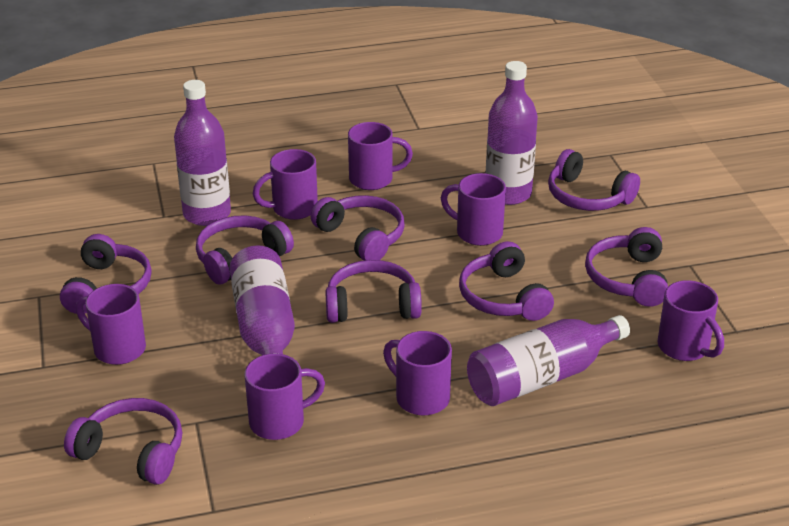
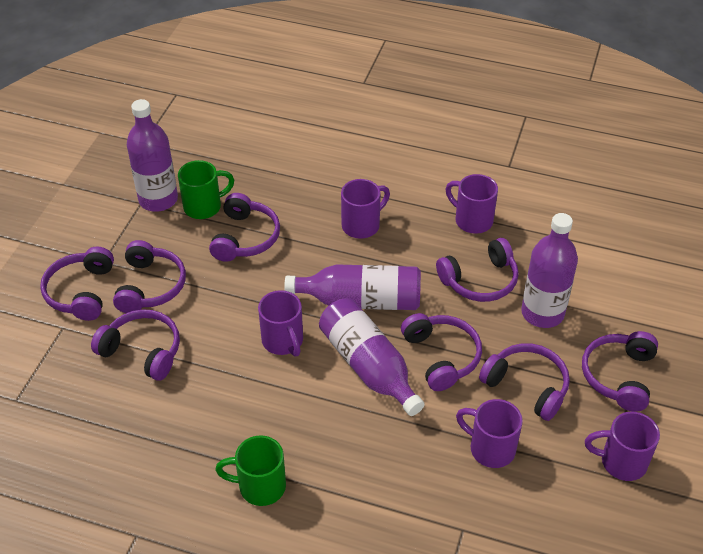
green mug: 0 -> 2
purple mug: 7 -> 5

